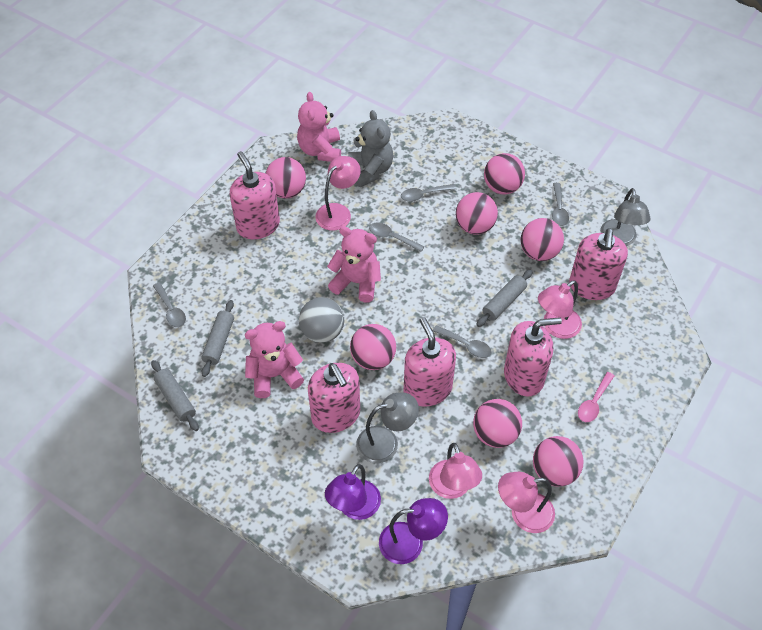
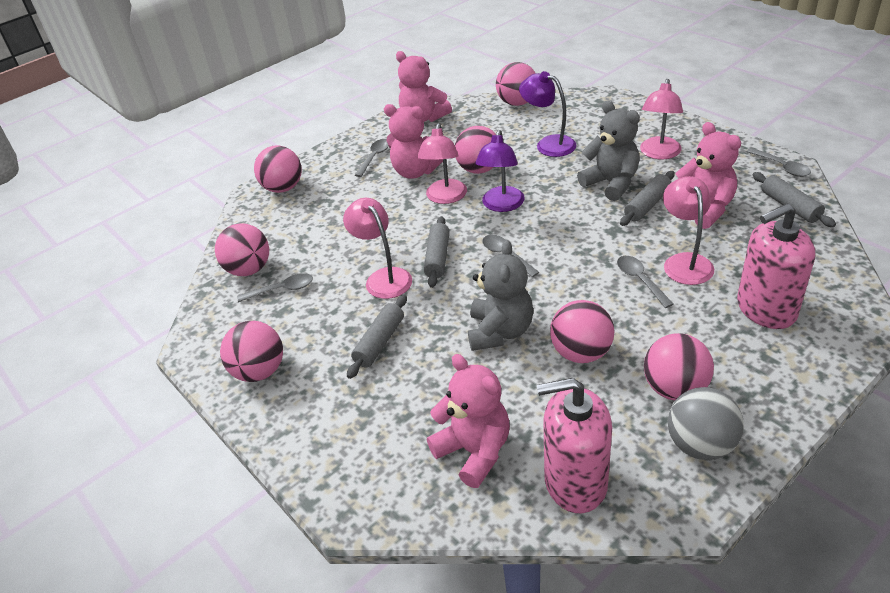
grey lamp: 2 -> 0
grey rolling pin: 3 -> 4
grey teddy bear: 1 -> 2
pink soap dispenser: 5 -> 2
pink spoon: 1 -> 0
pink teddy bear: 3 -> 4

